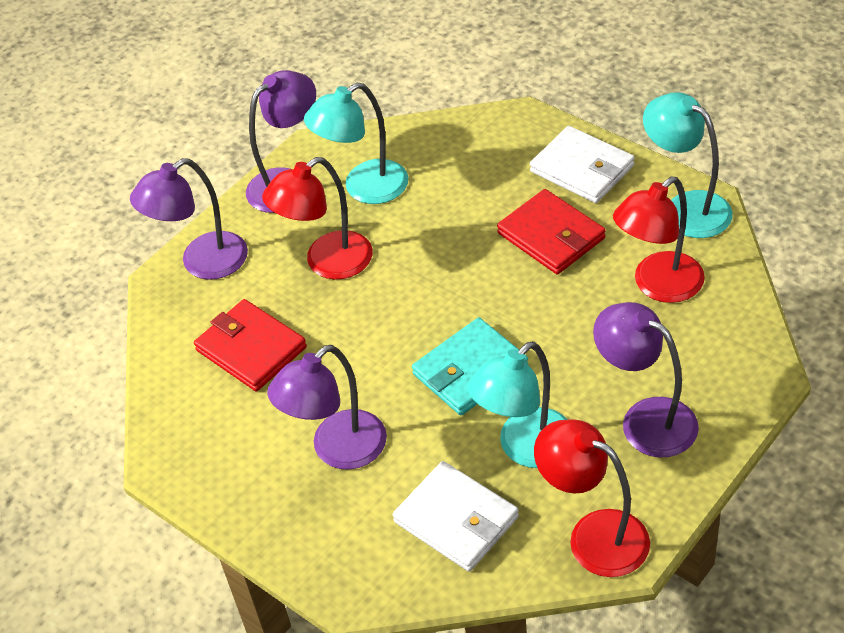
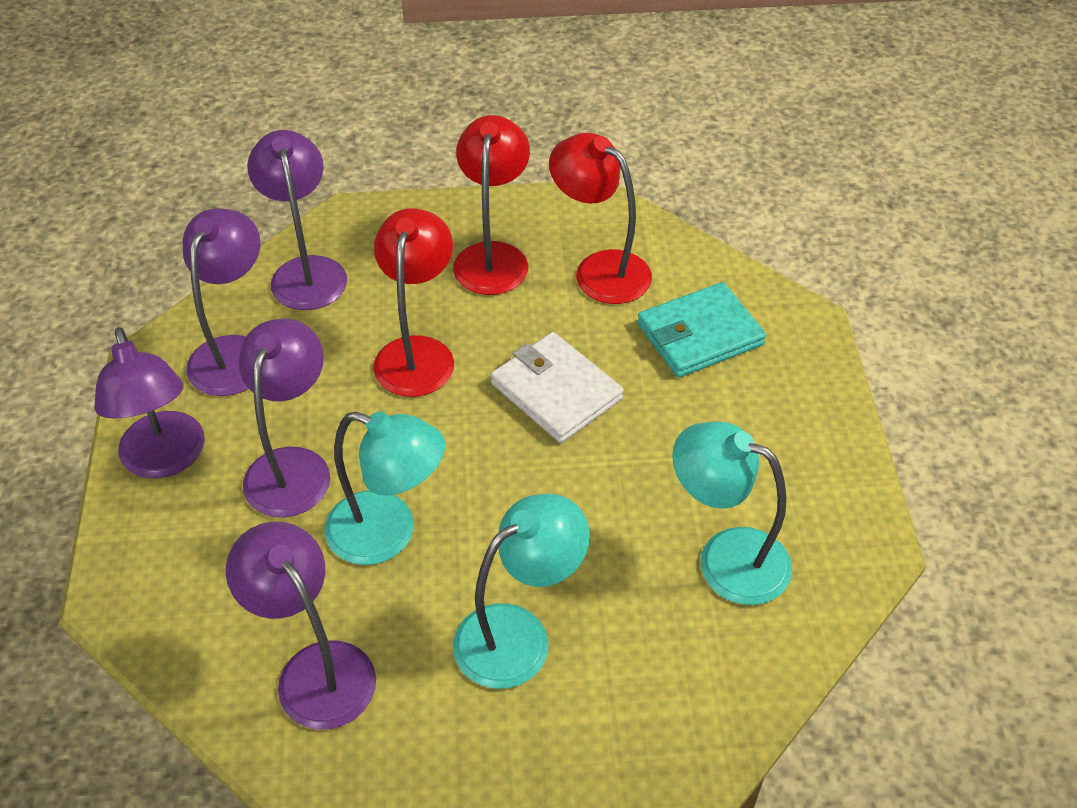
purple lamp: 4 -> 5
red wallet: 2 -> 0
white wallet: 2 -> 1

